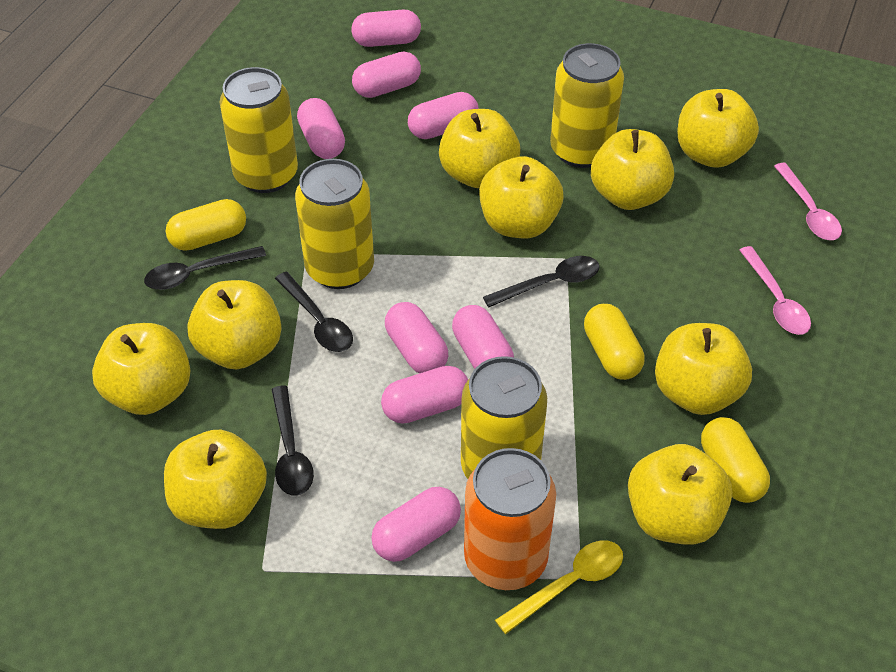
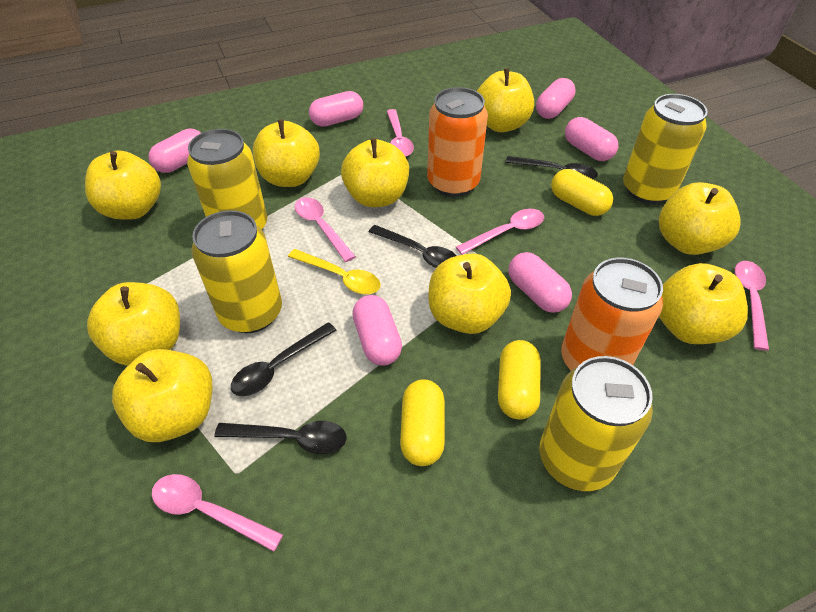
orange can: 1 -> 2
pink capsule: 8 -> 6
pink spoon: 2 -> 5

